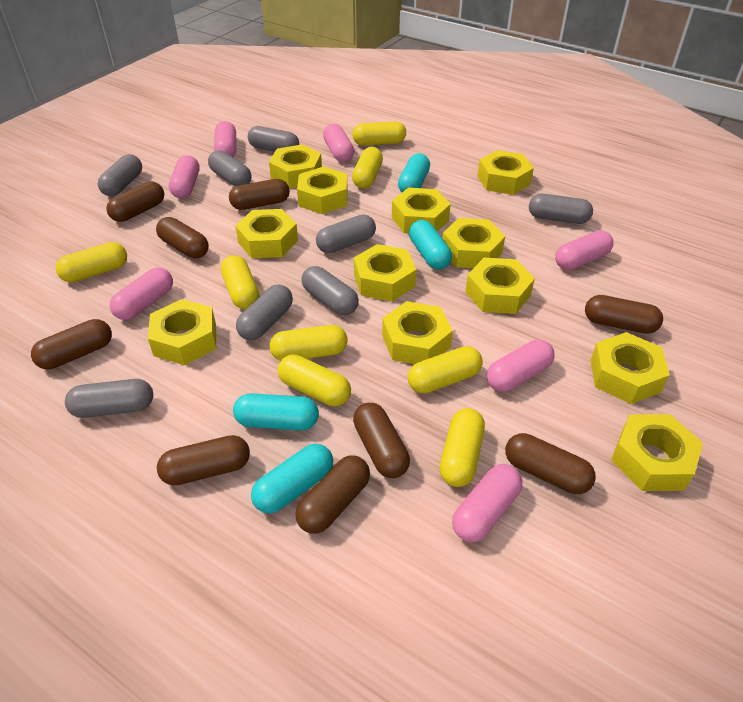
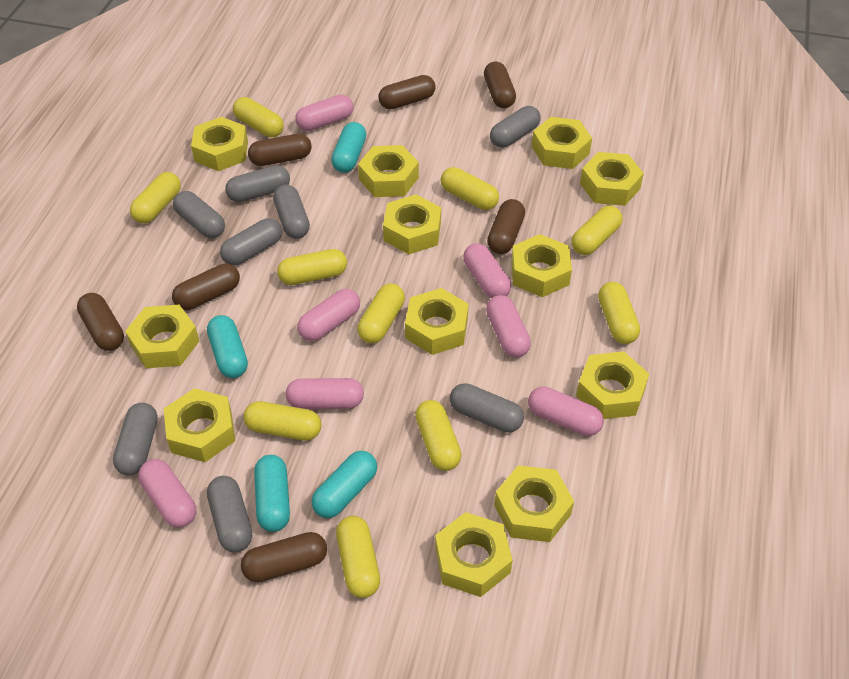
brown capsule: 9 -> 7
yellow capsule: 8 -> 10

